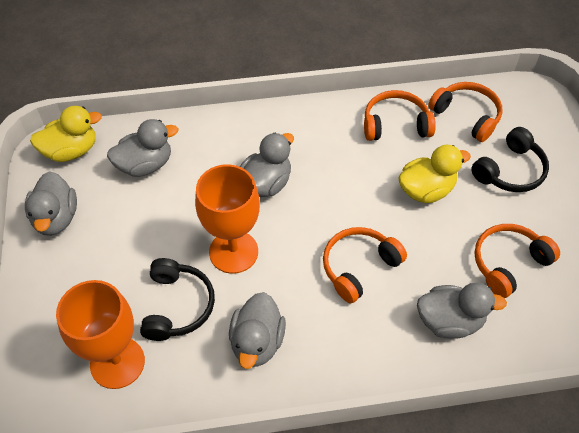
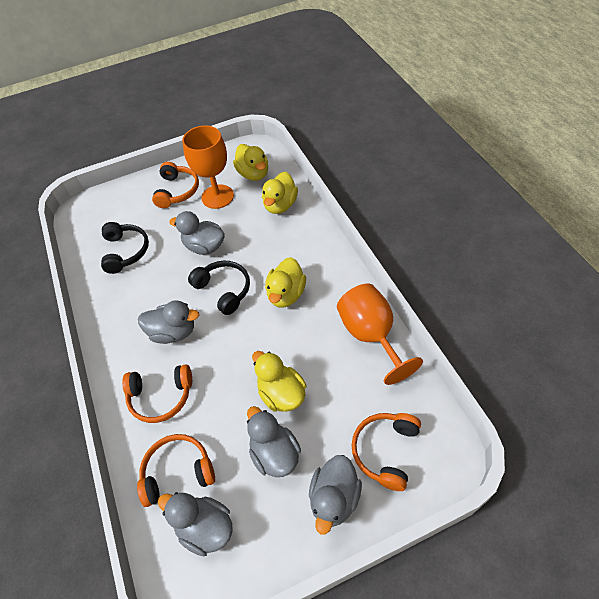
yellow duck: 2 -> 4

